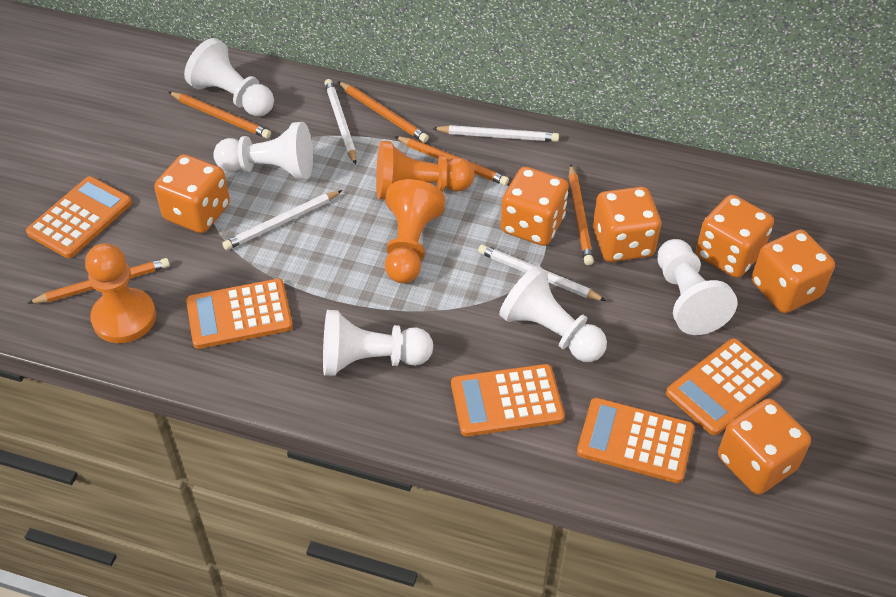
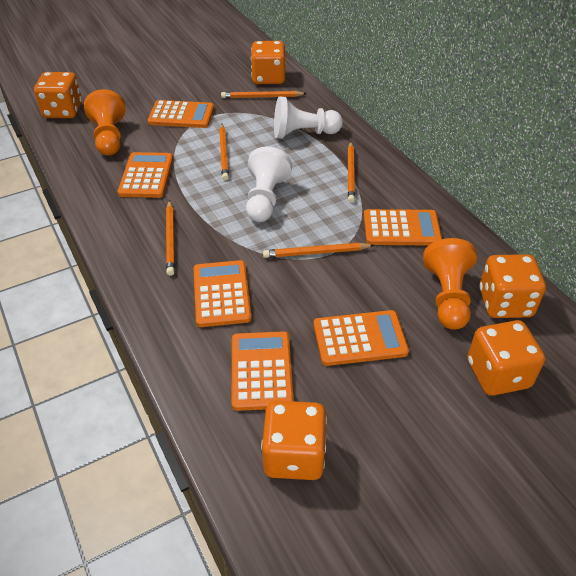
orange calculator: 5 -> 6
orange dice: 6 -> 5
orange pawn: 3 -> 2
white pawn: 5 -> 2
white pencil: 4 -> 0

